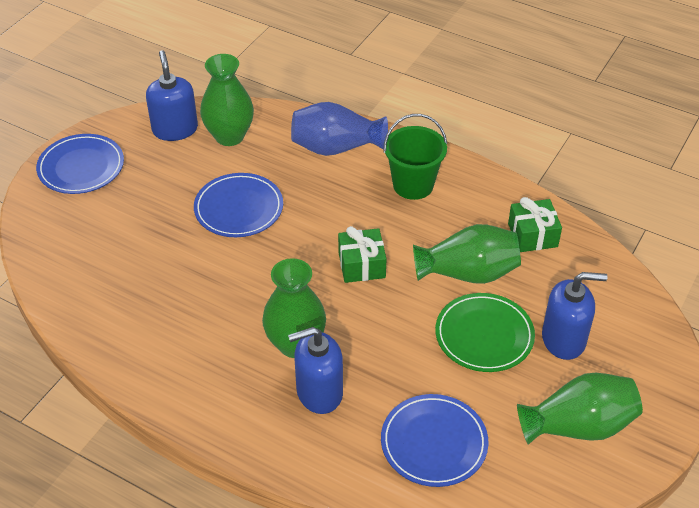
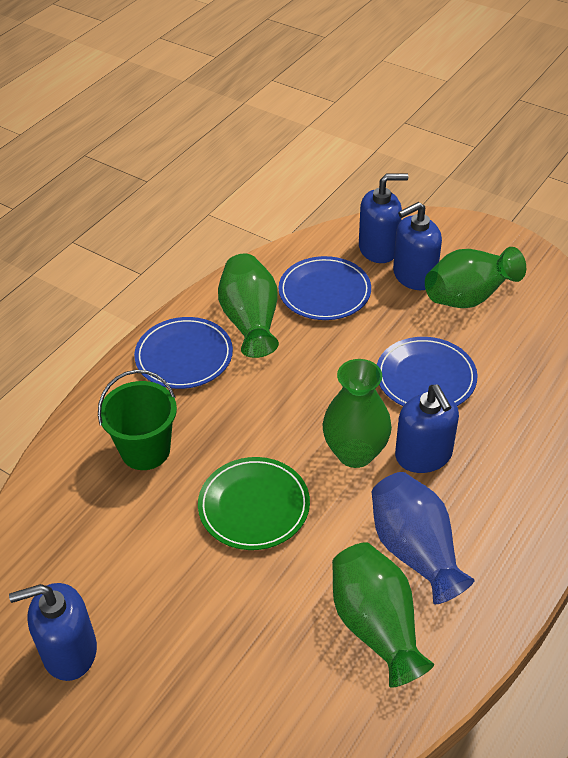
blue soap dispenser: 3 -> 4
green gift: 2 -> 0

